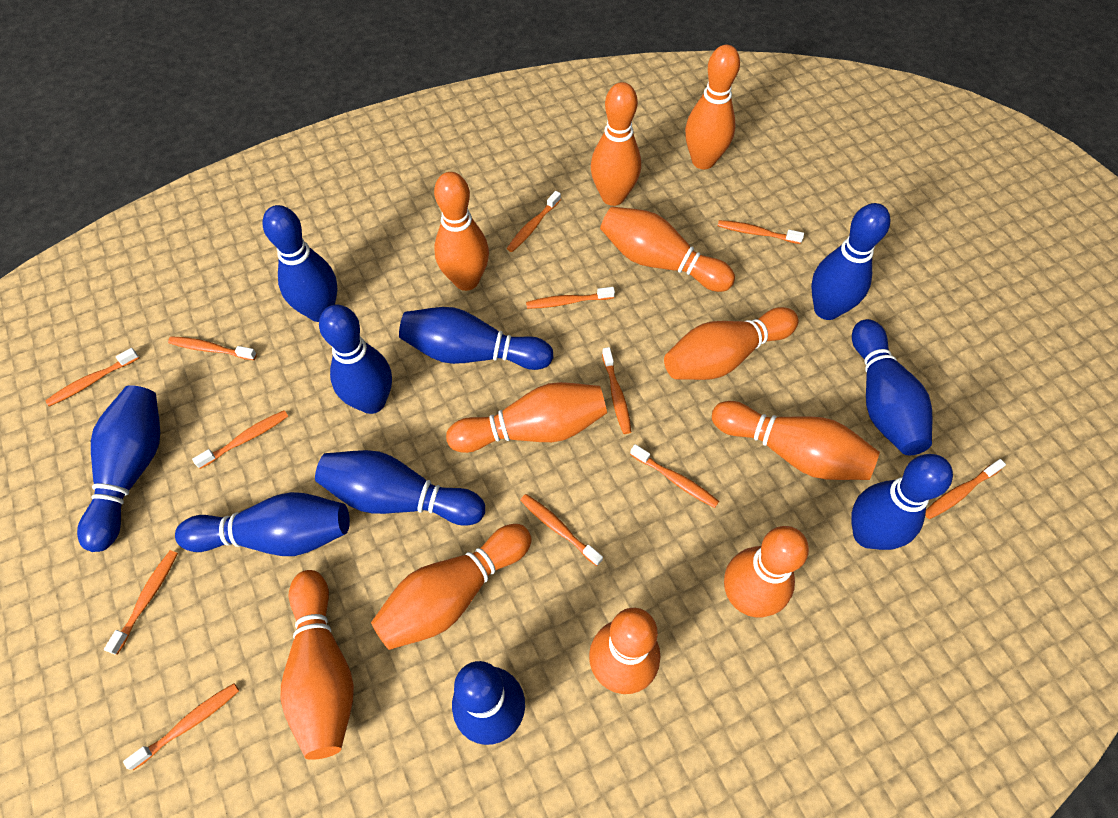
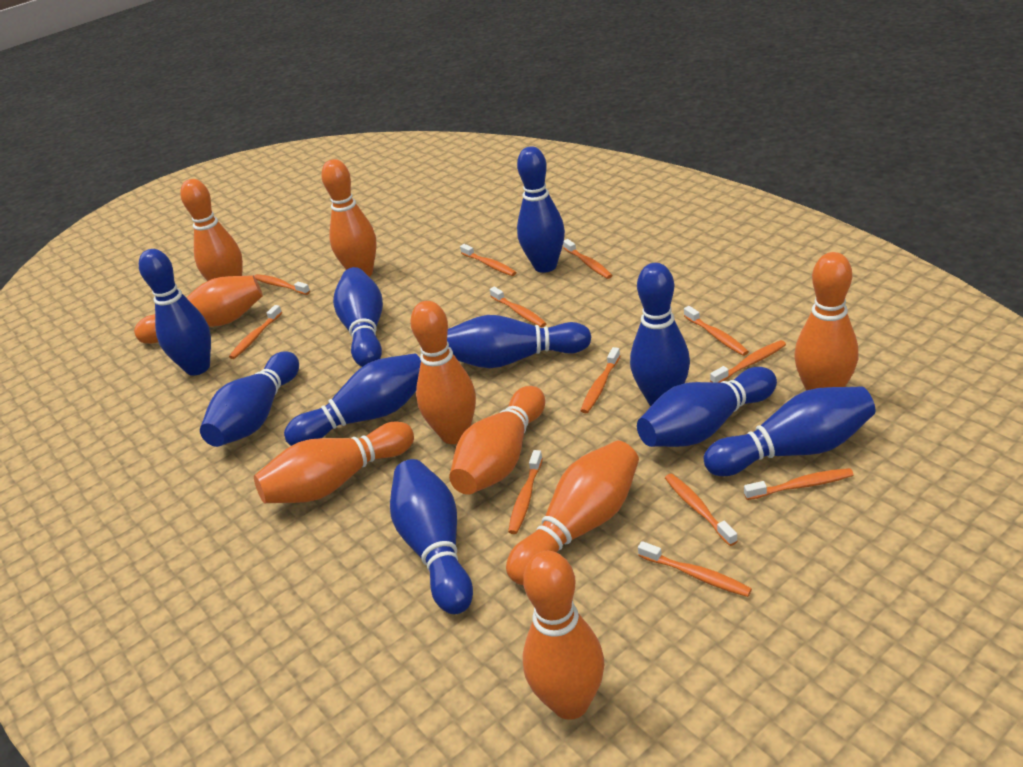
orange bowling pin: 11 -> 9

